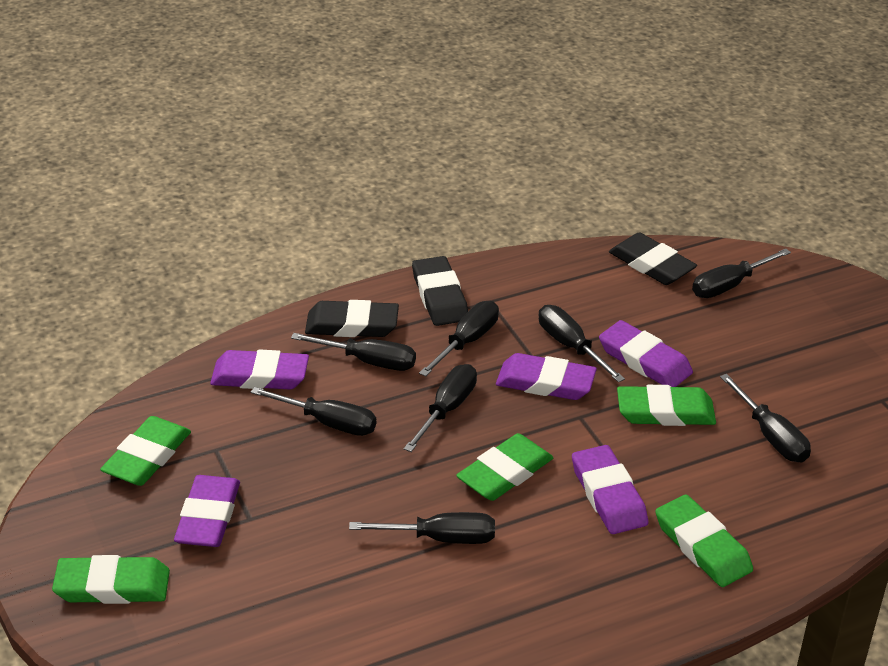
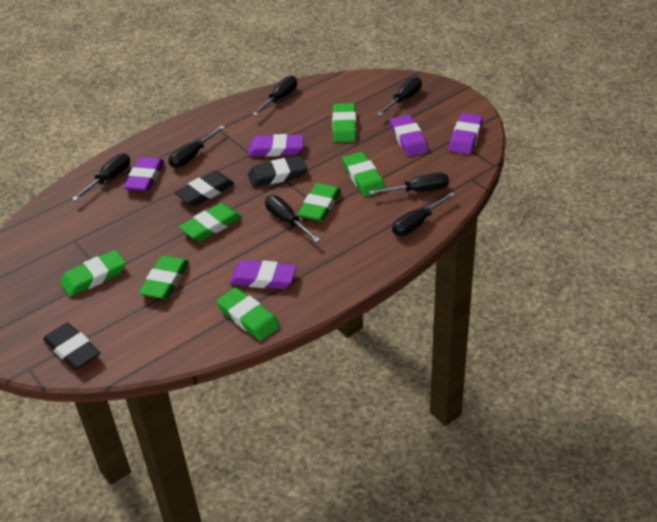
black screwdriver: 8 -> 7
green eraser: 5 -> 7

